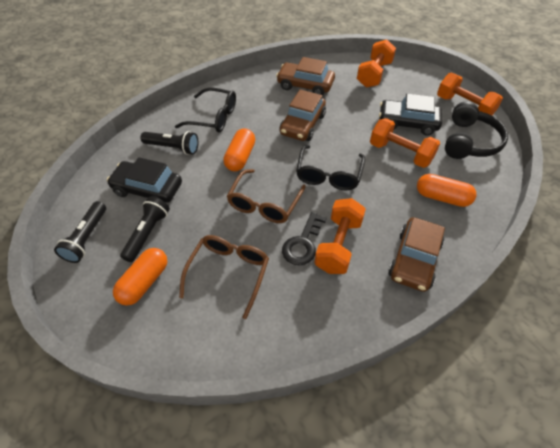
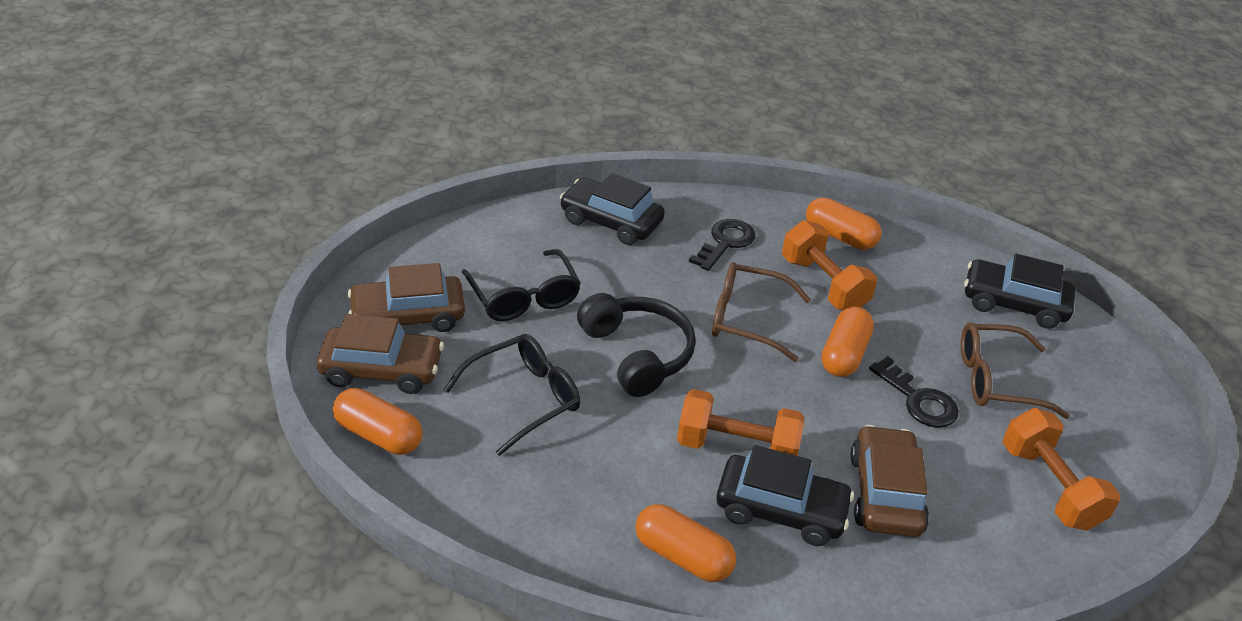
black car: 2 -> 3
black flashlight: 3 -> 0
black key: 1 -> 2
orange capsule: 3 -> 4
orange dumbbell: 4 -> 3

